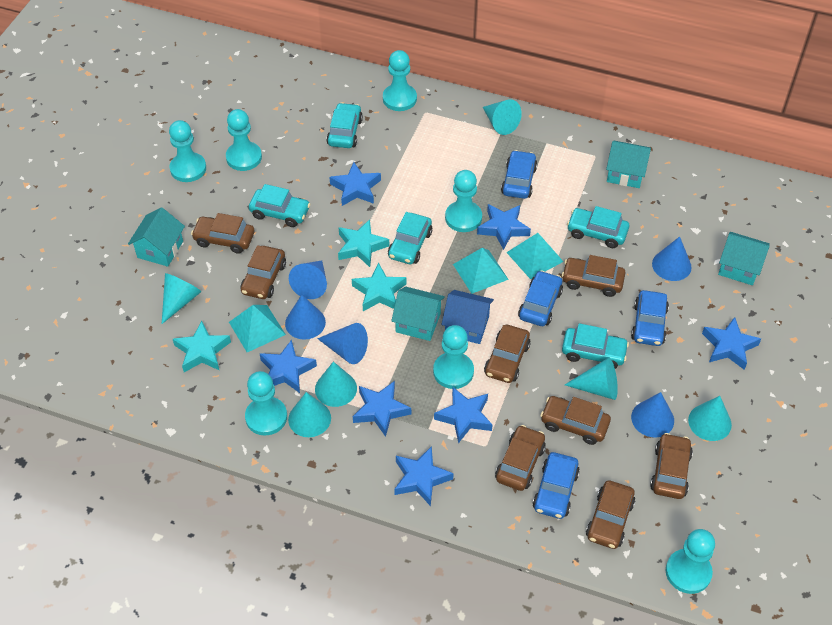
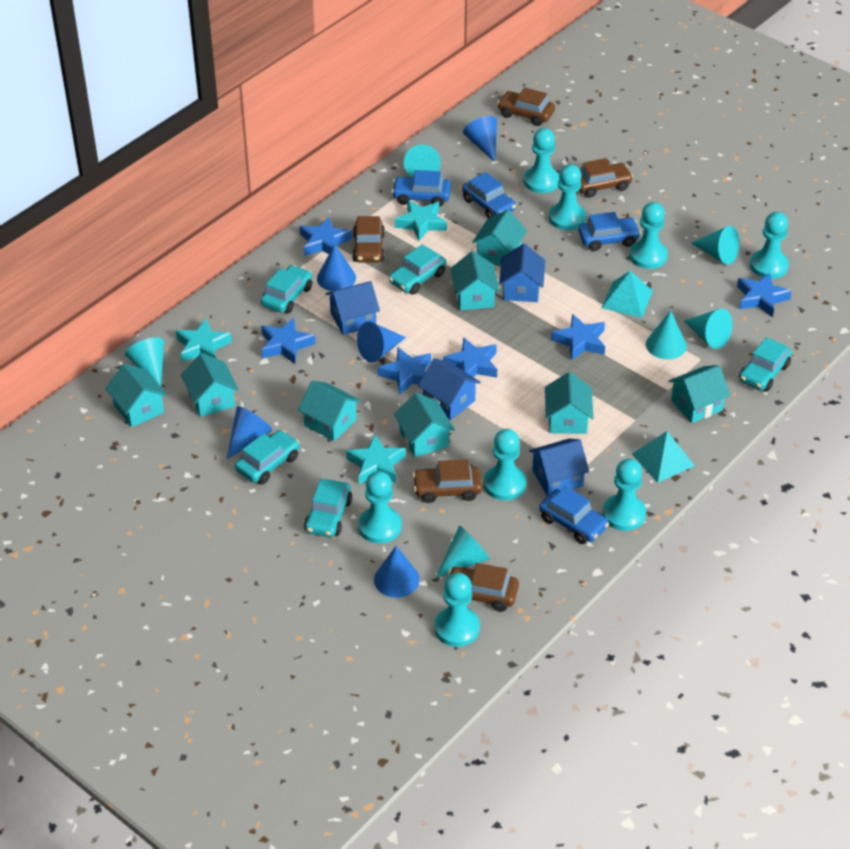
blue house: 1 -> 4
blue star: 7 -> 6
brown car: 8 -> 5
turquoise house: 4 -> 8
turquoise pawn: 7 -> 8
turquoise pyramid: 3 -> 2

